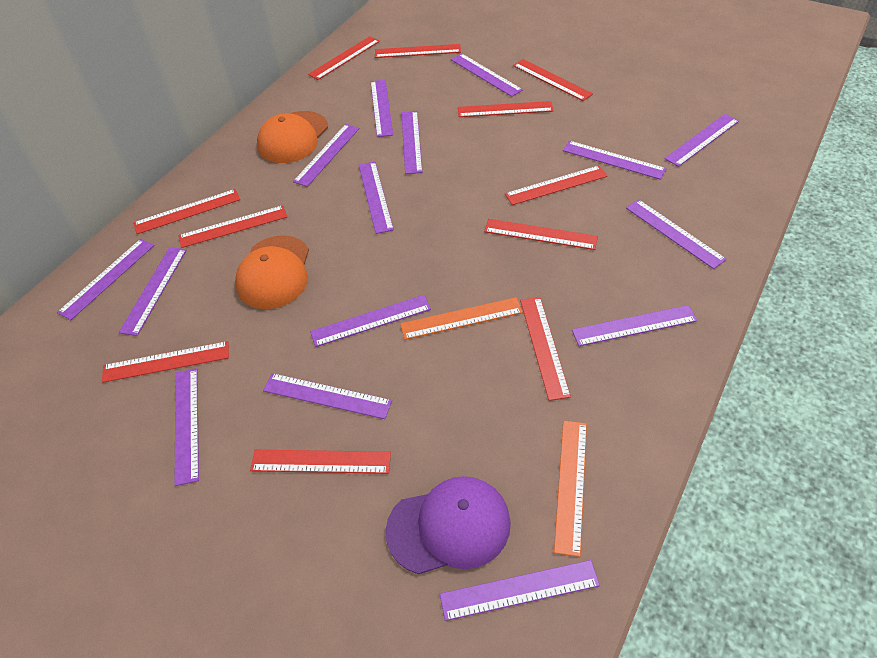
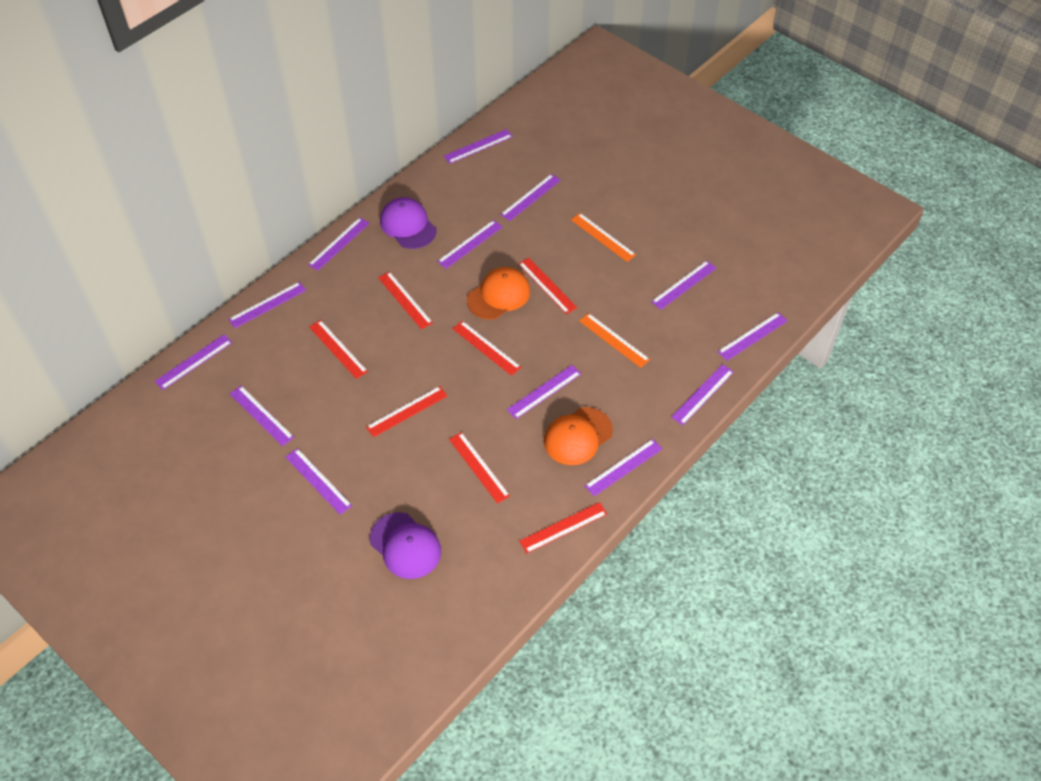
purple cap: 1 -> 2
purple ruler: 15 -> 13
red ruler: 11 -> 7

